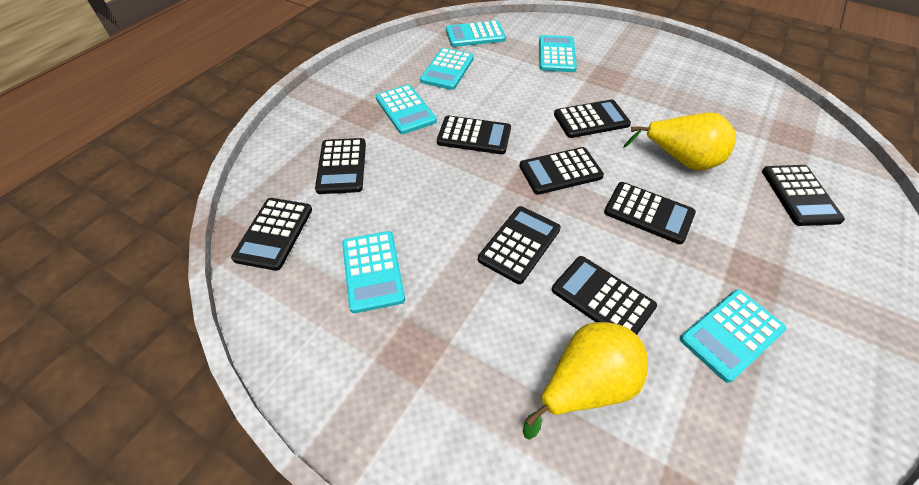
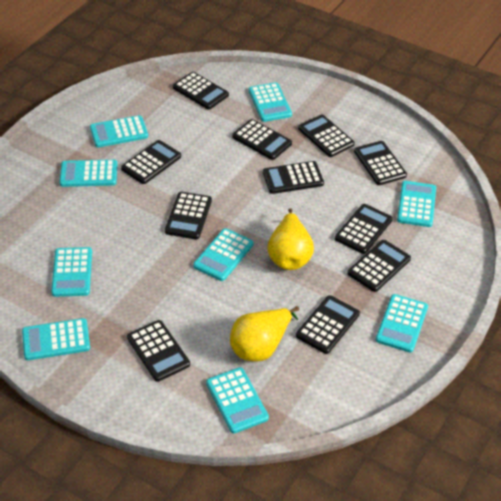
black calculator: 9 -> 11
turquoise calculator: 6 -> 9

